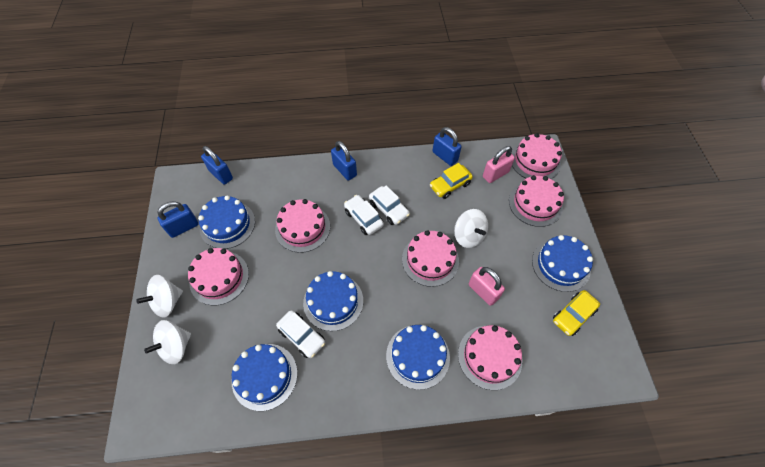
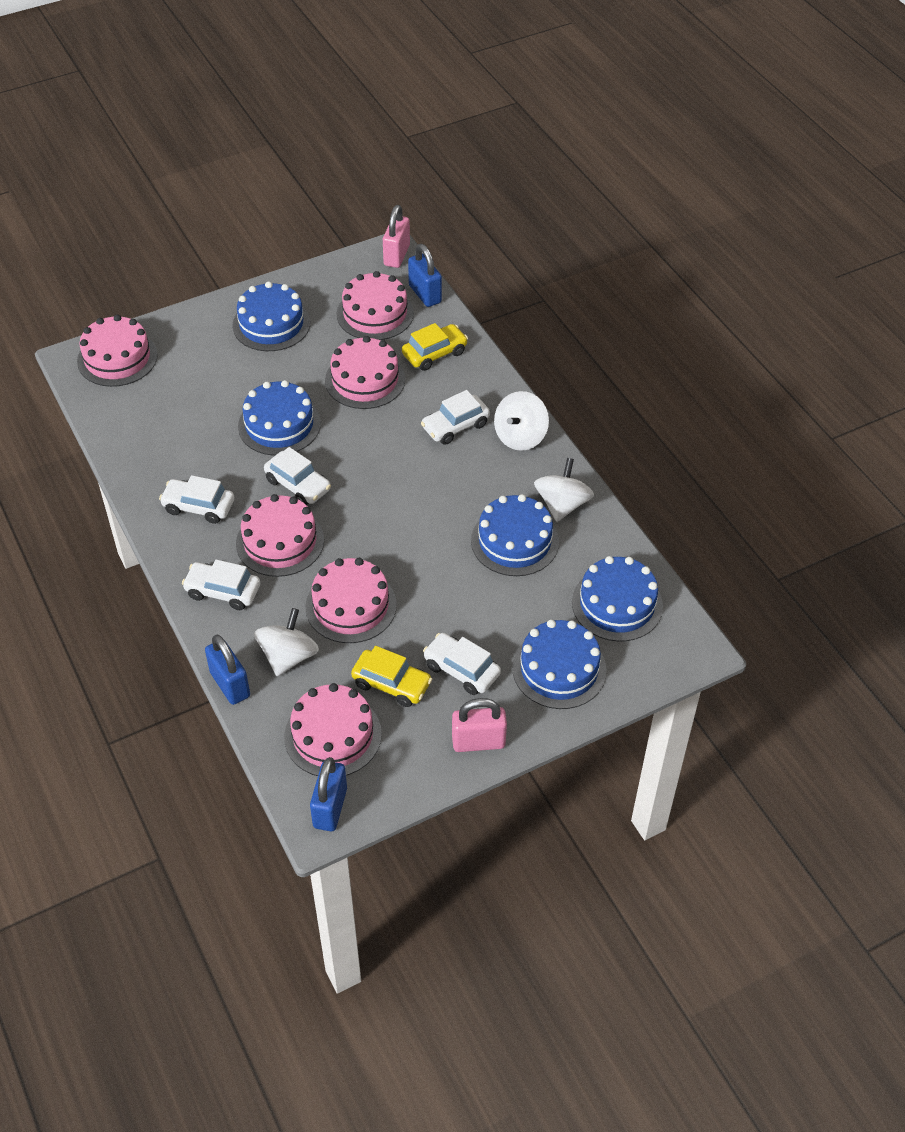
blue padlock: 4 -> 3
white car: 3 -> 5

